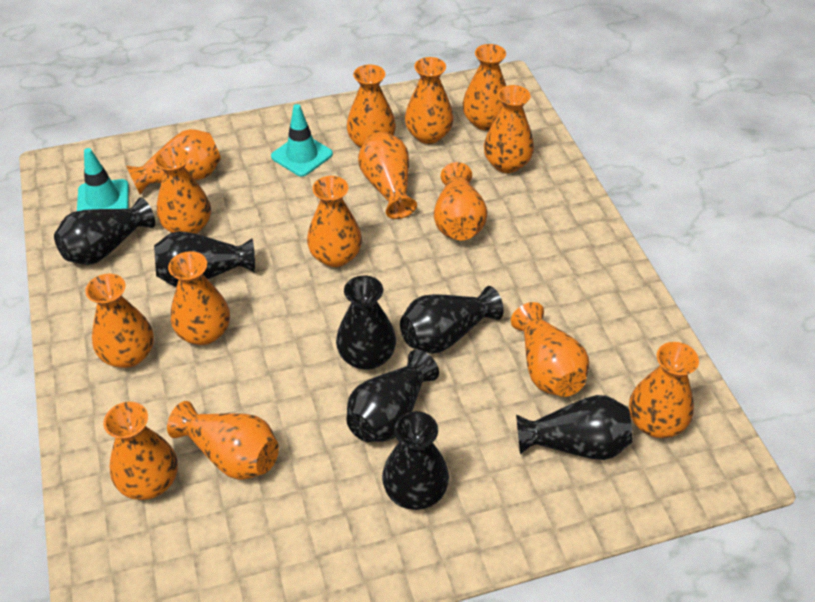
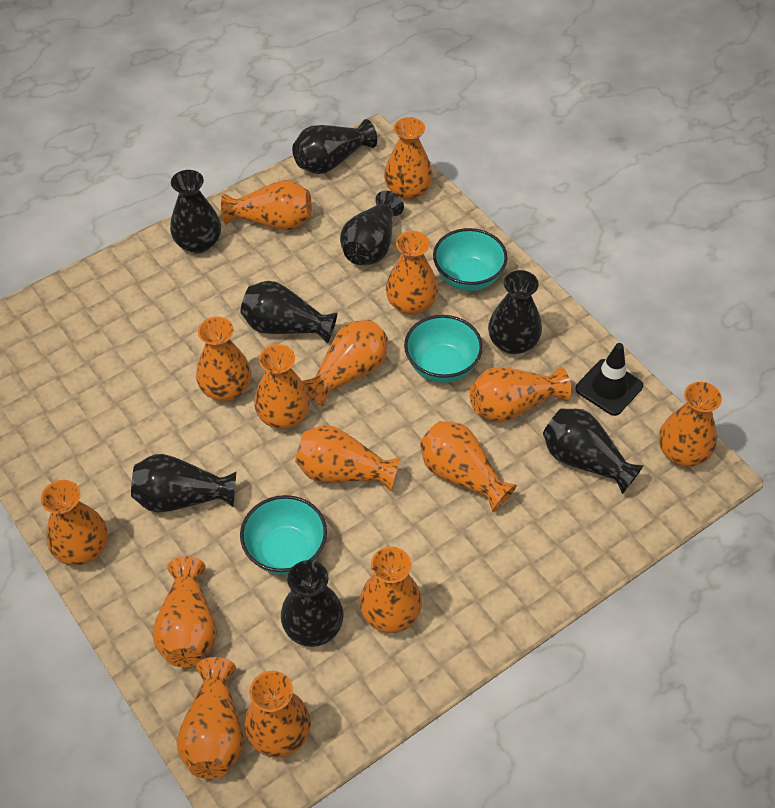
black traffic cone: 0 -> 1
black vase: 7 -> 8
turquoise bowl: 0 -> 3
turquoise traffic cone: 2 -> 0

